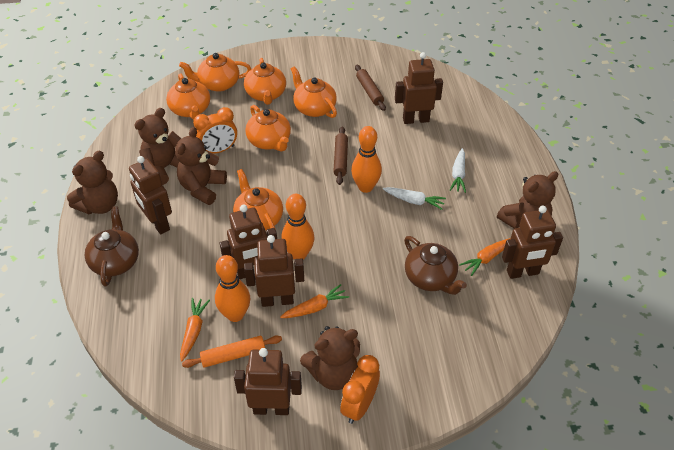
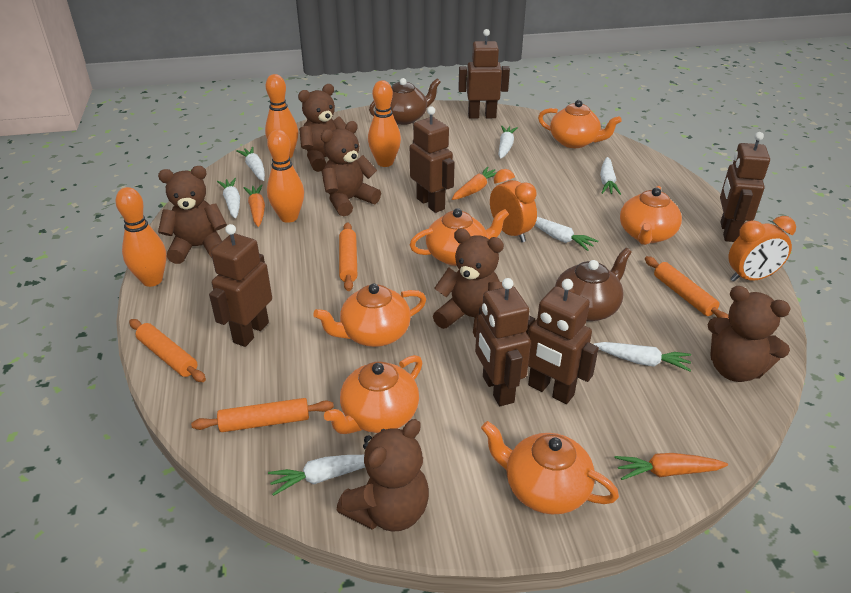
brown rolling pin: 2 -> 0
brown teddy bear: 5 -> 6
orange bowling pin: 3 -> 4
orange rolling pin: 1 -> 4
white carrot: 2 -> 7

